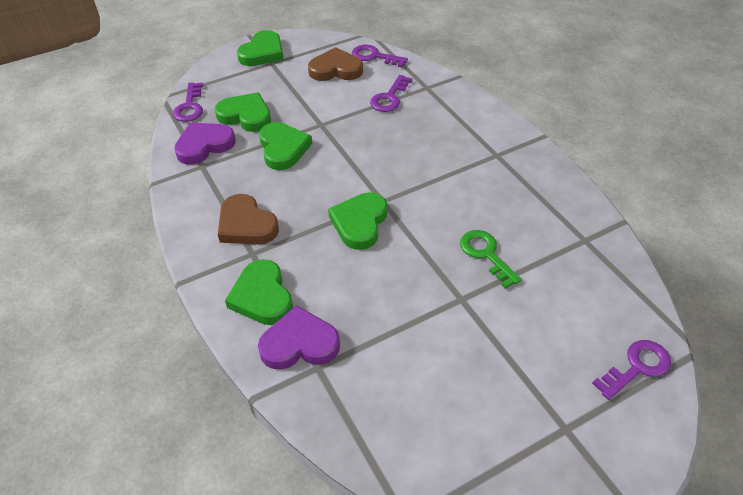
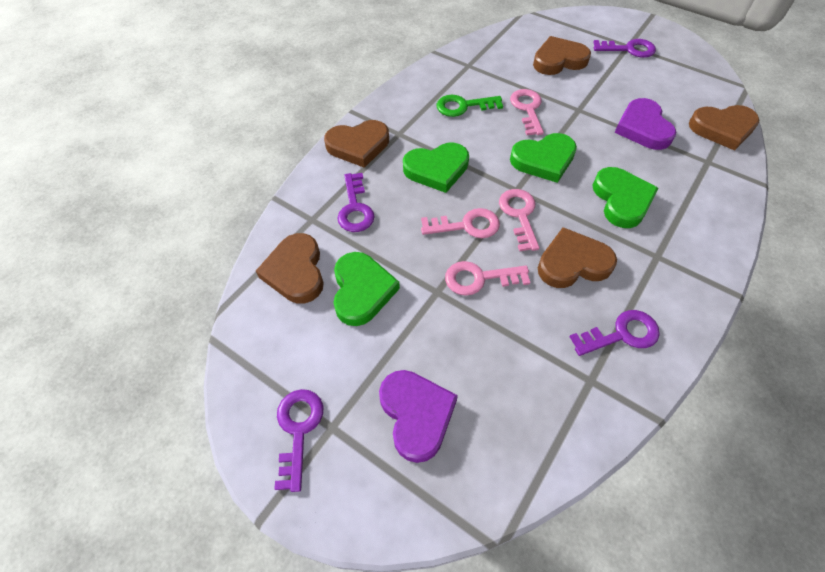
brown heart: 2 -> 5
green heart: 5 -> 4
pink key: 0 -> 4

